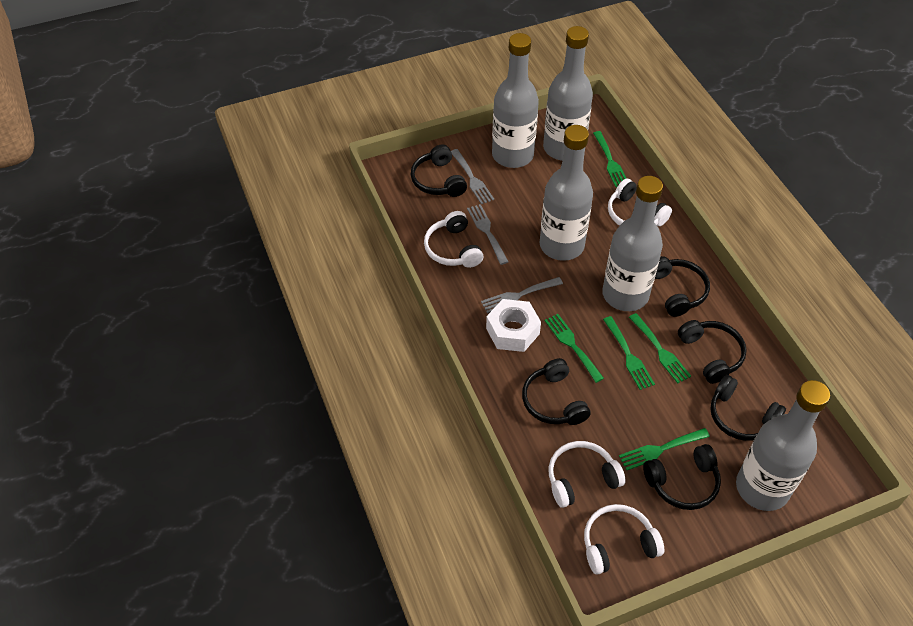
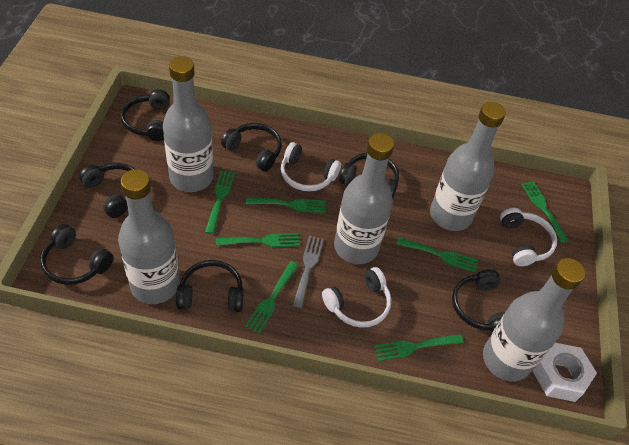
black headphones: 6 -> 7
green fork: 5 -> 7
grey fork: 3 -> 1
white headphones: 4 -> 3

